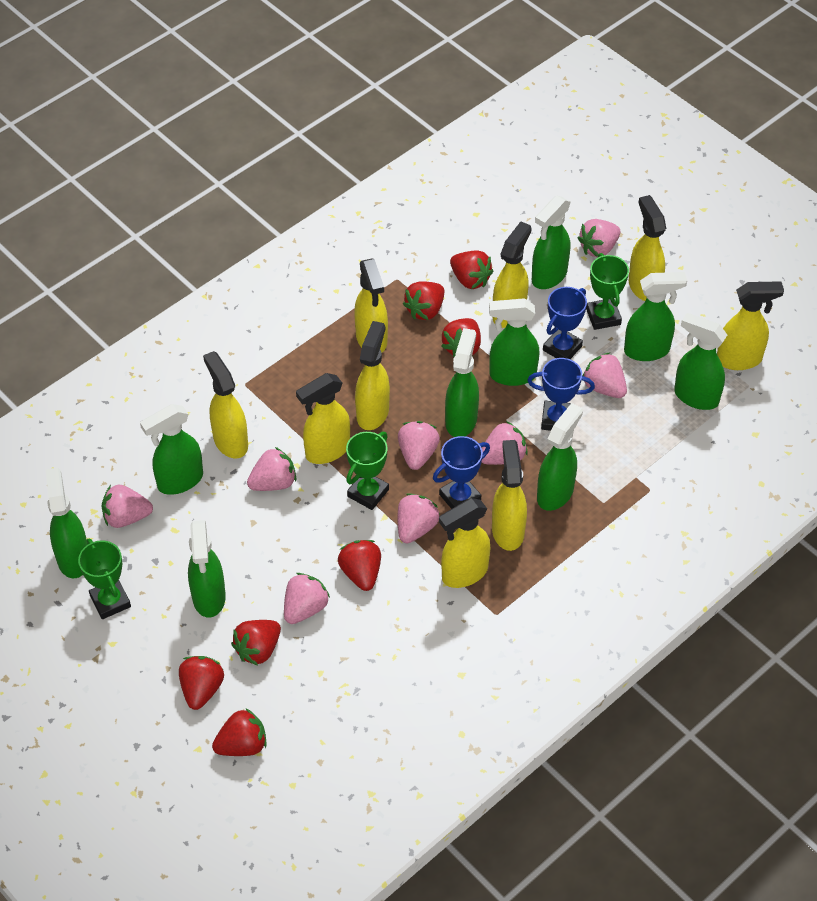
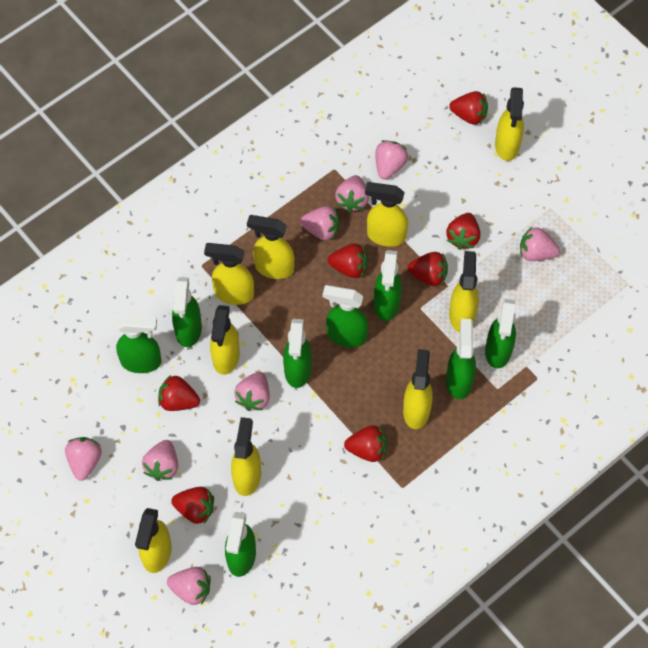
blue trophy: 3 -> 0
green spray bottle: 9 -> 8
green trophy: 3 -> 0

